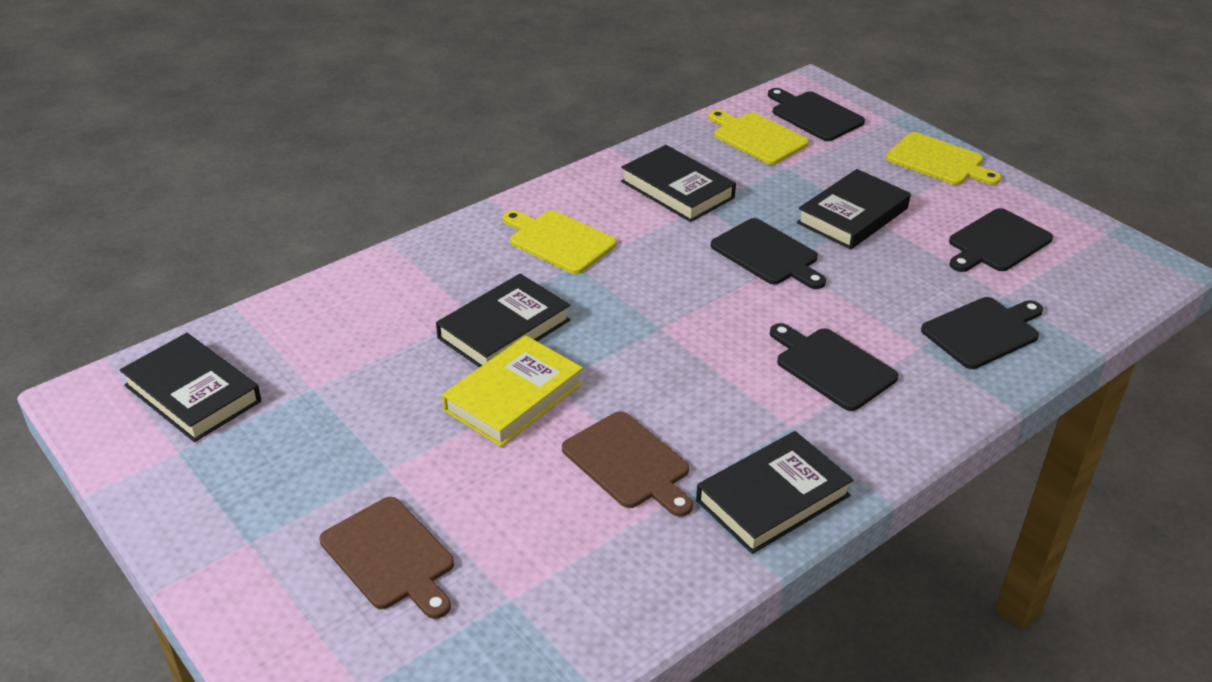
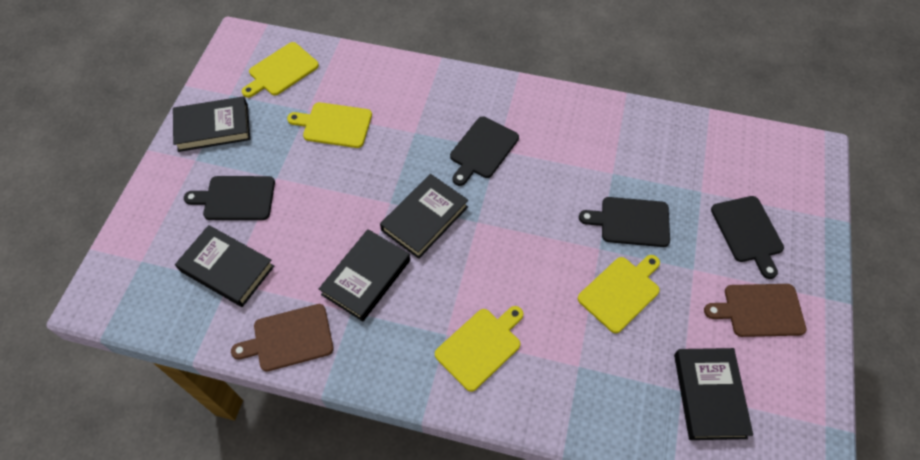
black cutting board: 5 -> 4
yellow book: 1 -> 0
yellow cutting board: 3 -> 4

